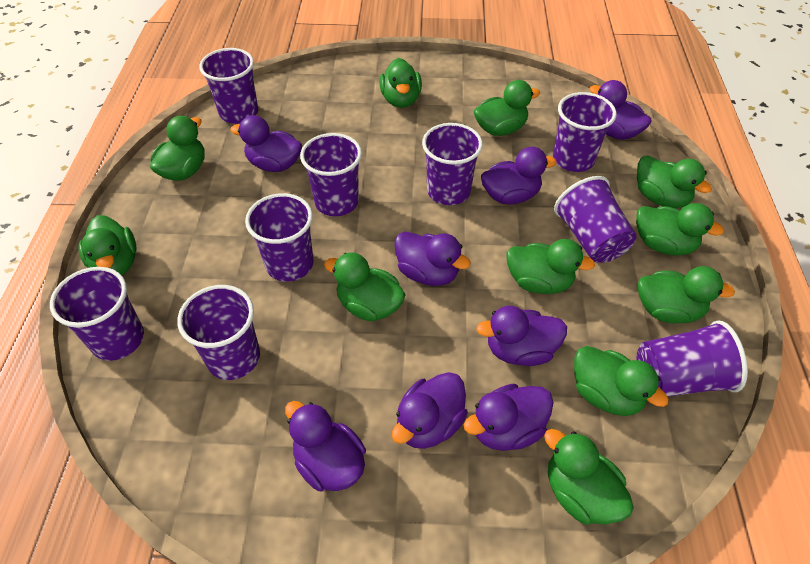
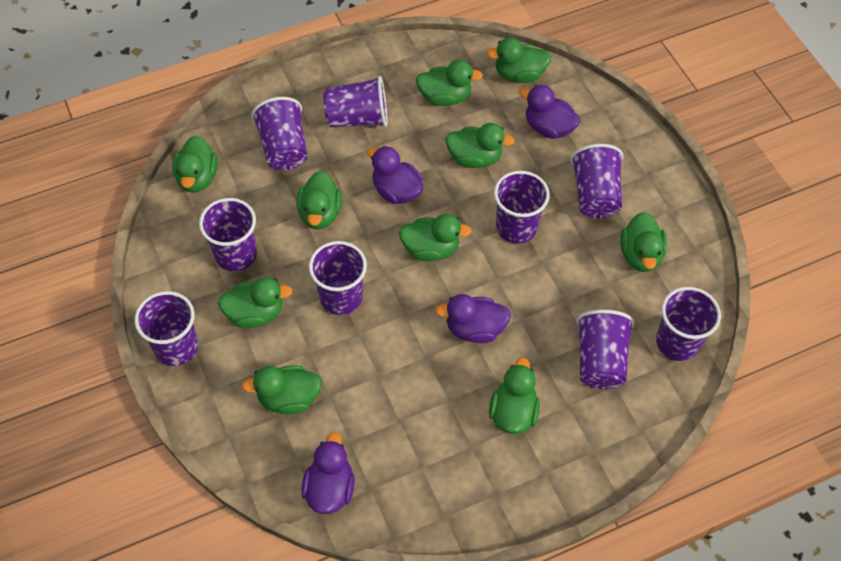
green duck: 11 -> 10
purple duck: 8 -> 4

